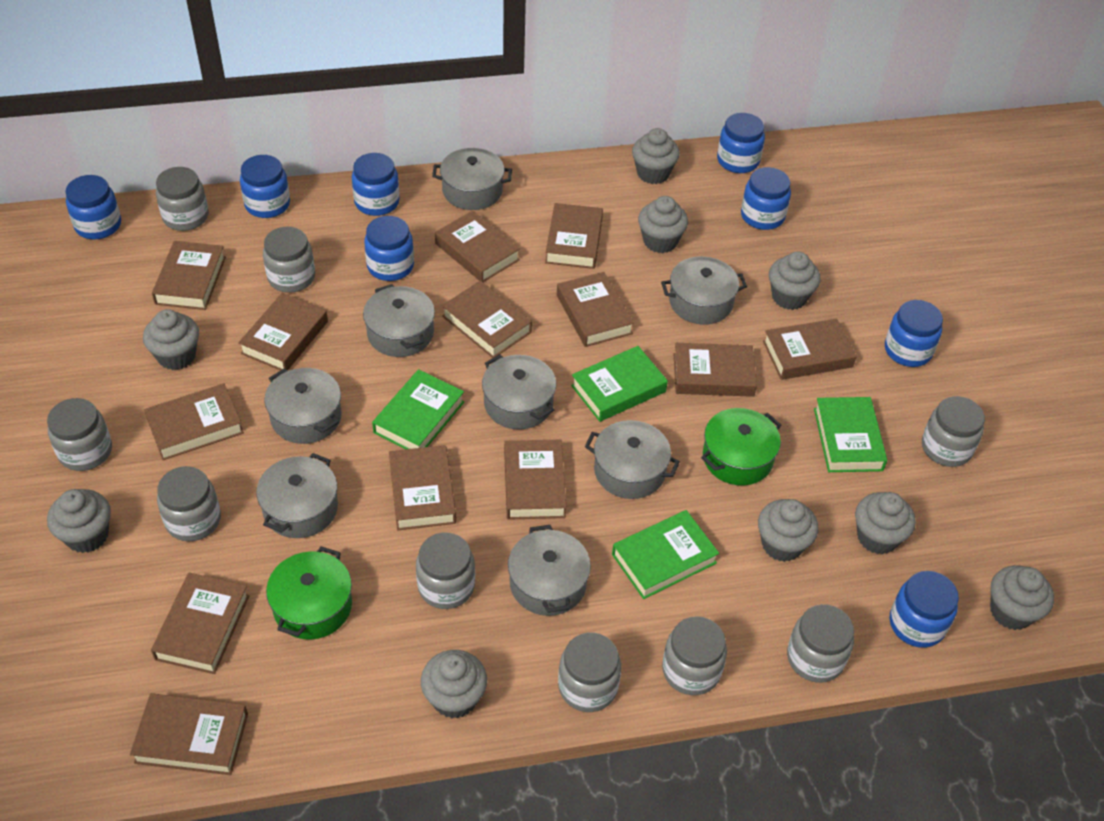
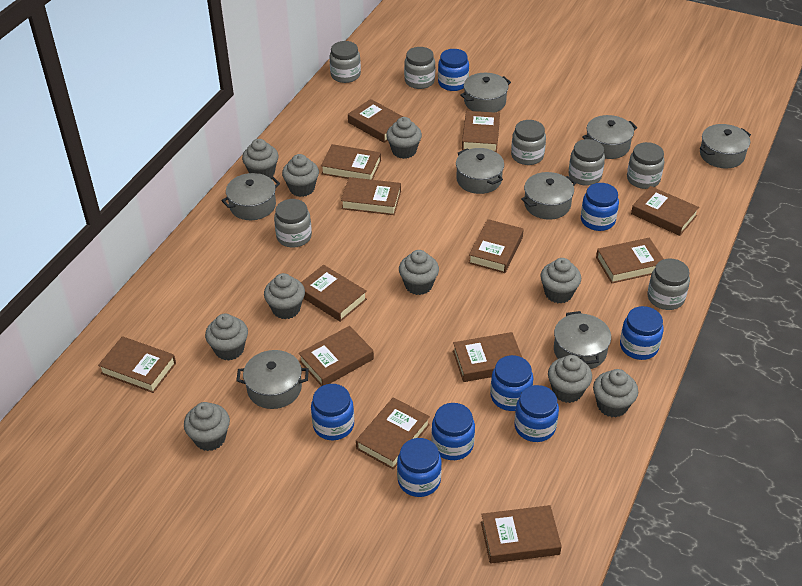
green book: 4 -> 0
green pot: 2 -> 0
grey cupcake: 9 -> 10
grey jar: 9 -> 7

